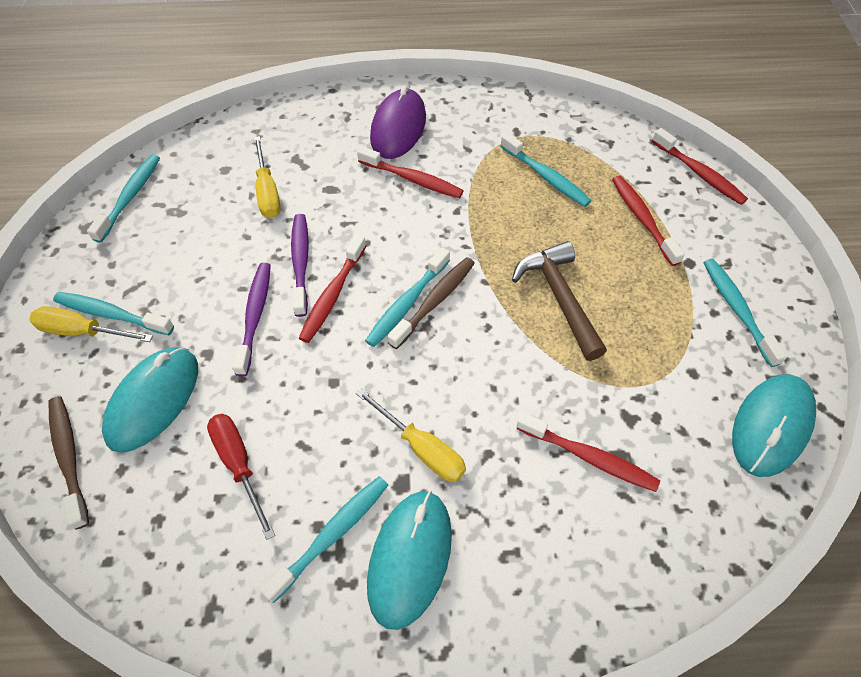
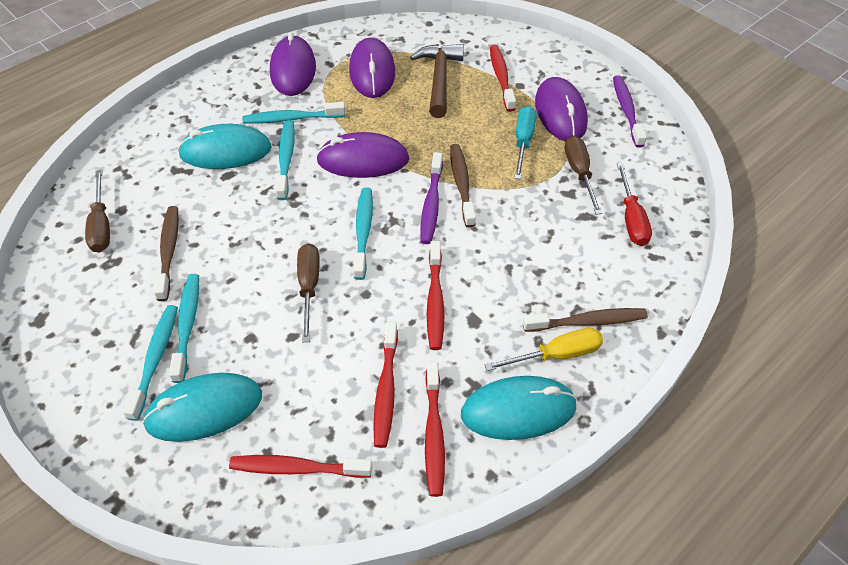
brown screwdriver: 0 -> 3
brown toothbrush: 2 -> 3
purple mouse: 1 -> 4
turquoise screwdriver: 0 -> 1
turquoise toothbrush: 6 -> 5
yellow screwdriver: 3 -> 1

